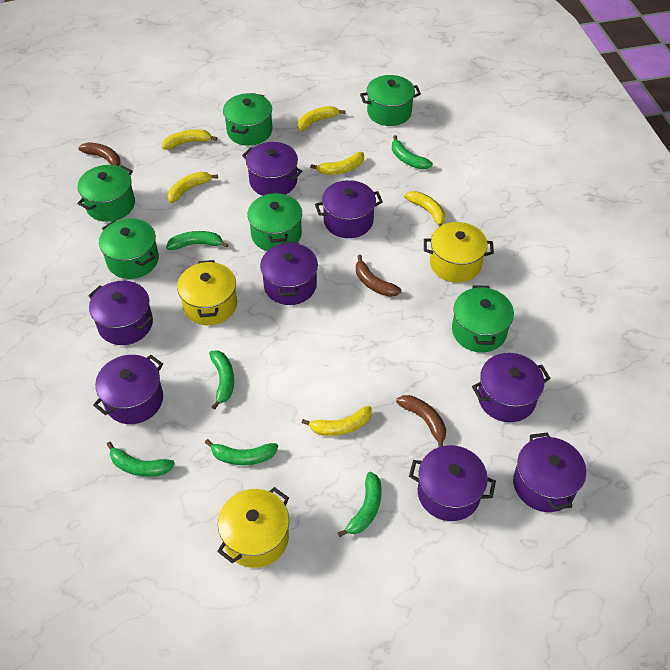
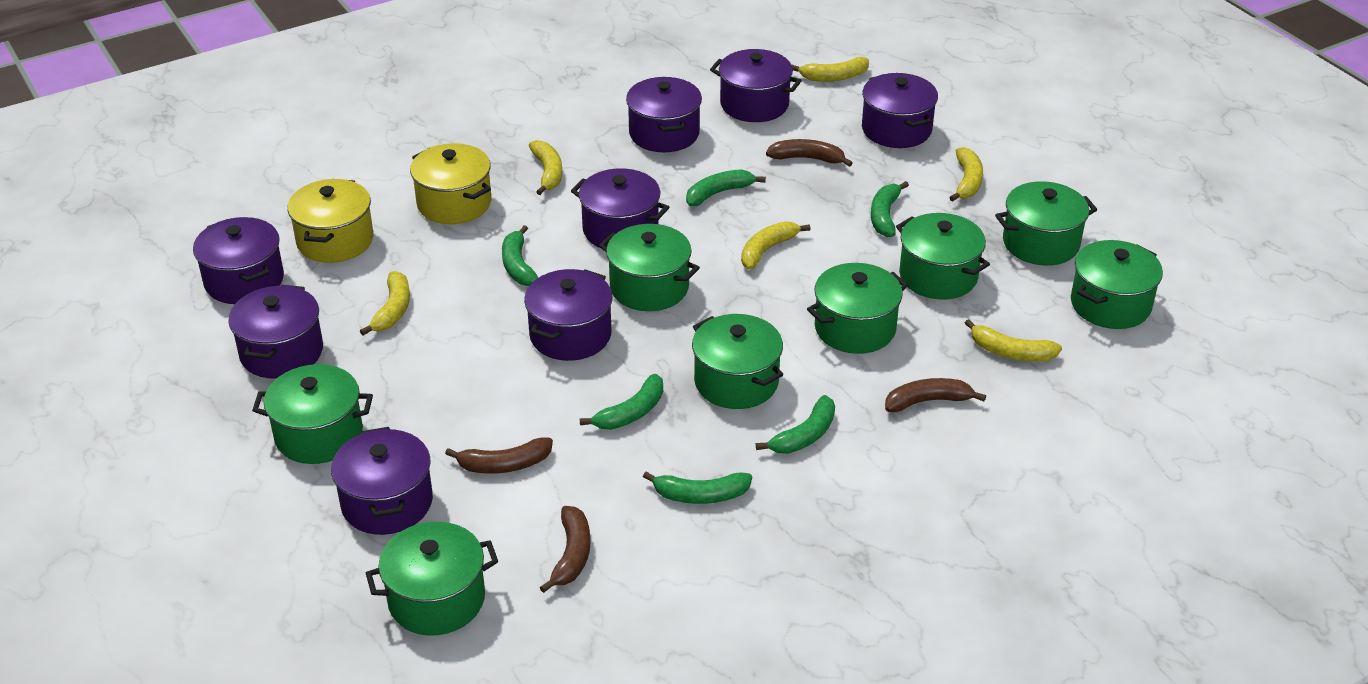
brown banana: 3 -> 4
green pot: 6 -> 8
yellow pot: 3 -> 2

